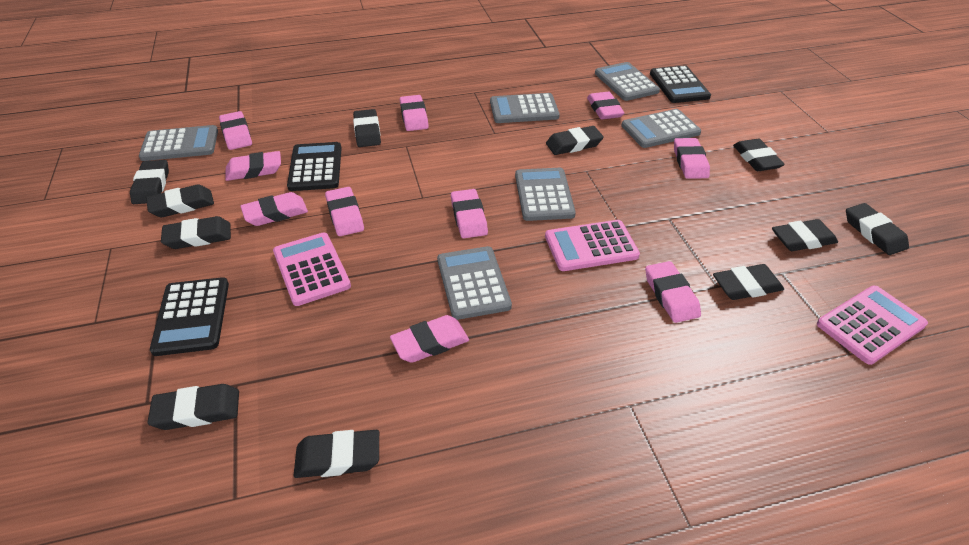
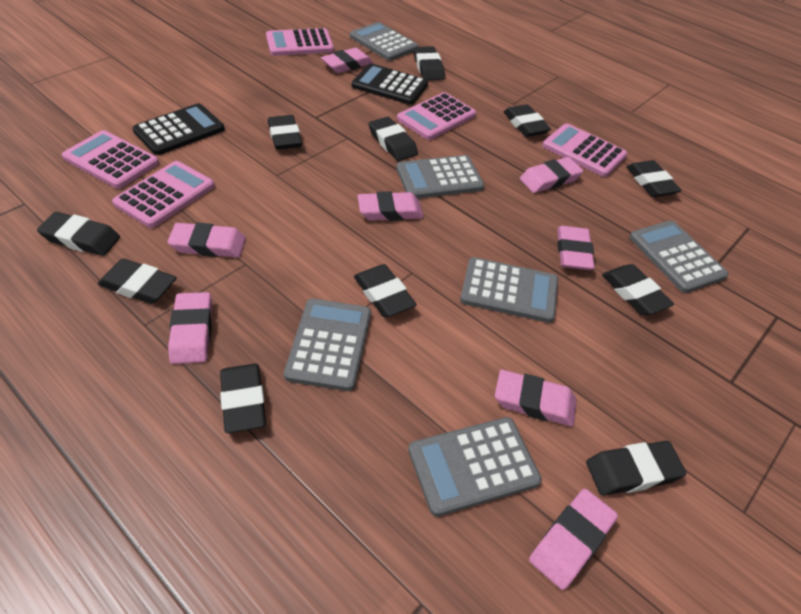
black calculator: 3 -> 2
pink calculator: 3 -> 5
pink eraser: 10 -> 8

